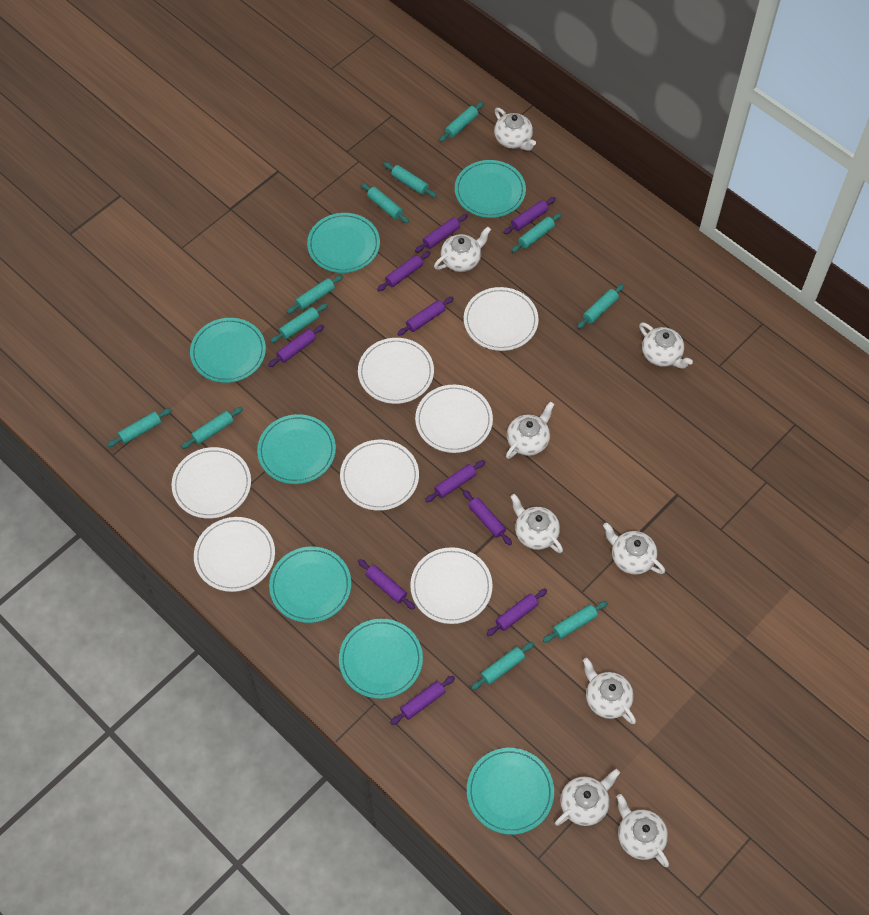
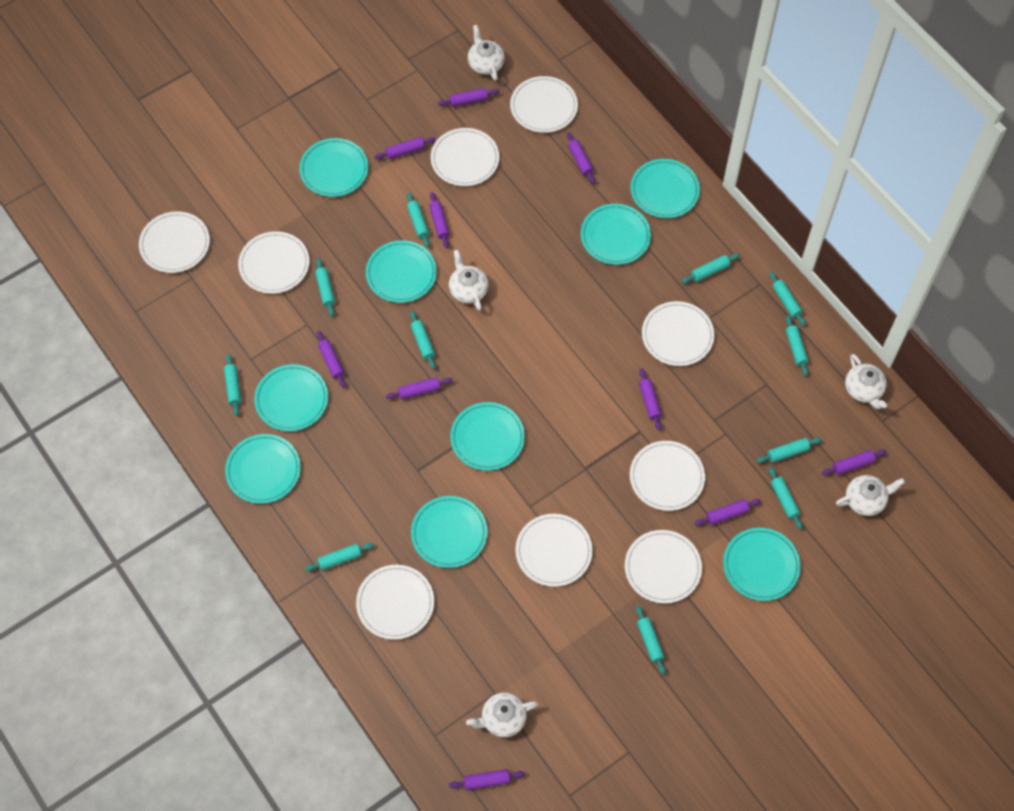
turquoise plate: 7 -> 9
white plate: 7 -> 9
white teapot: 9 -> 5

